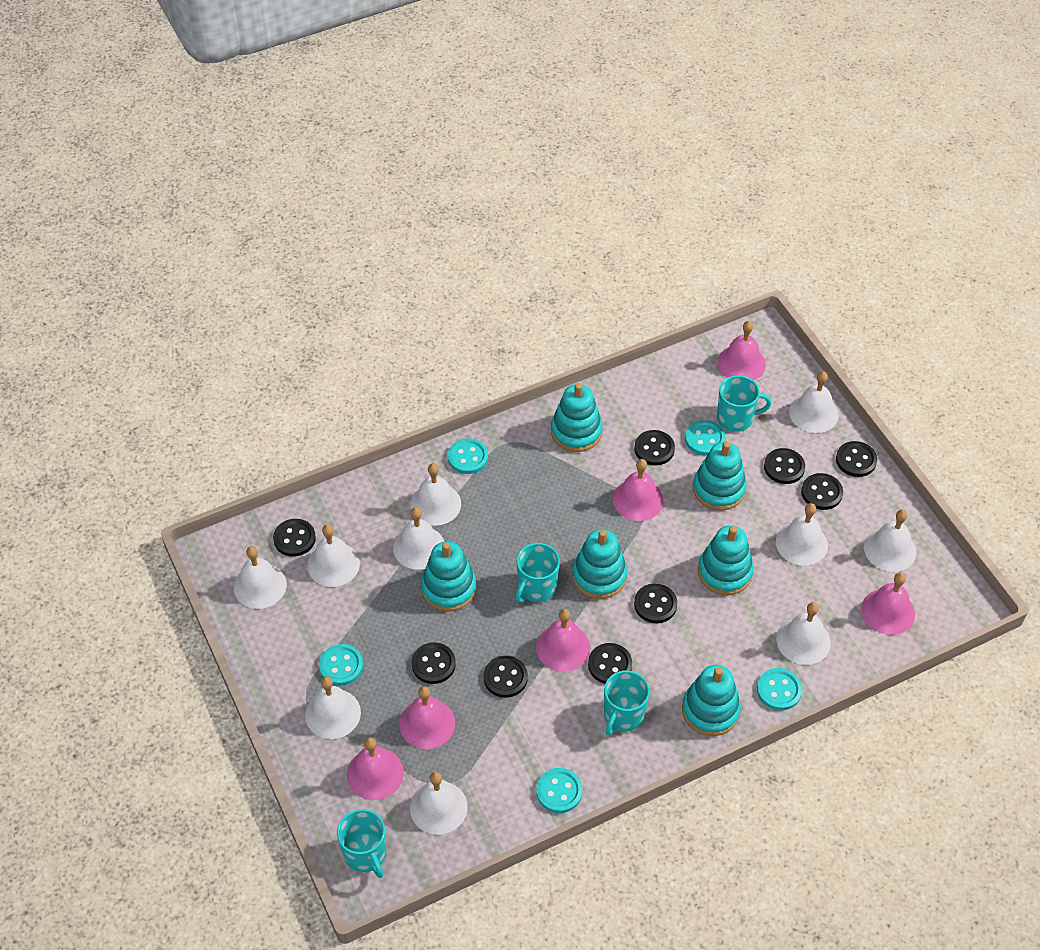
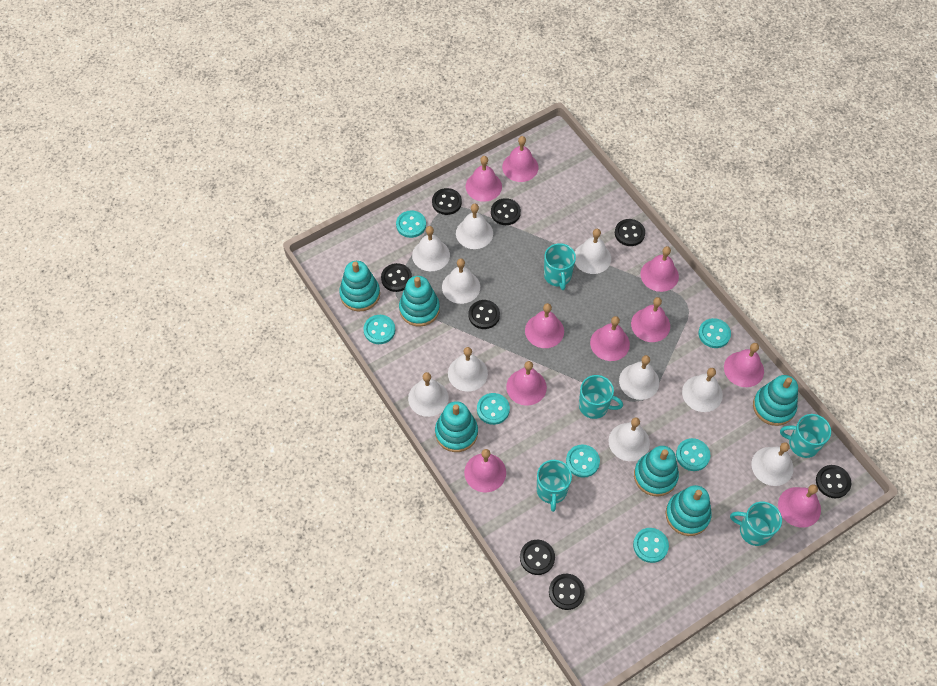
black button: 9 -> 8
pink bell: 6 -> 10
turquoise button: 5 -> 7
turquoise mug: 4 -> 5

